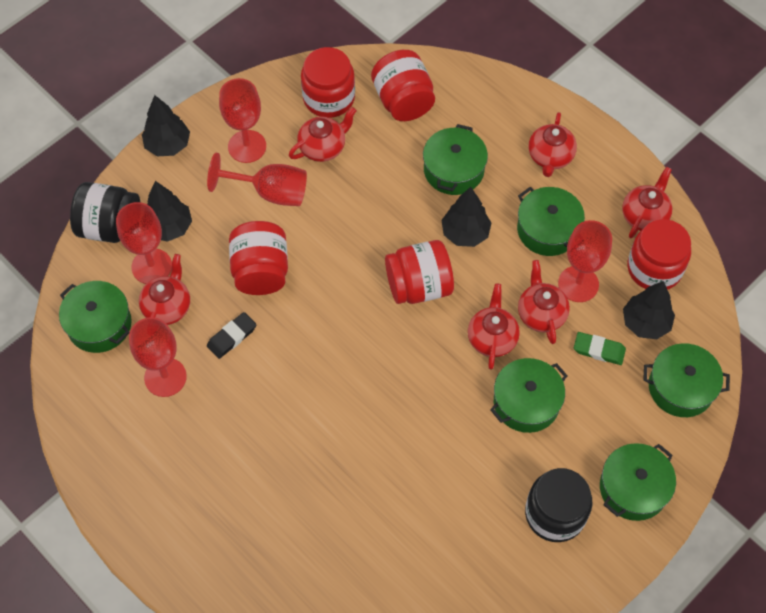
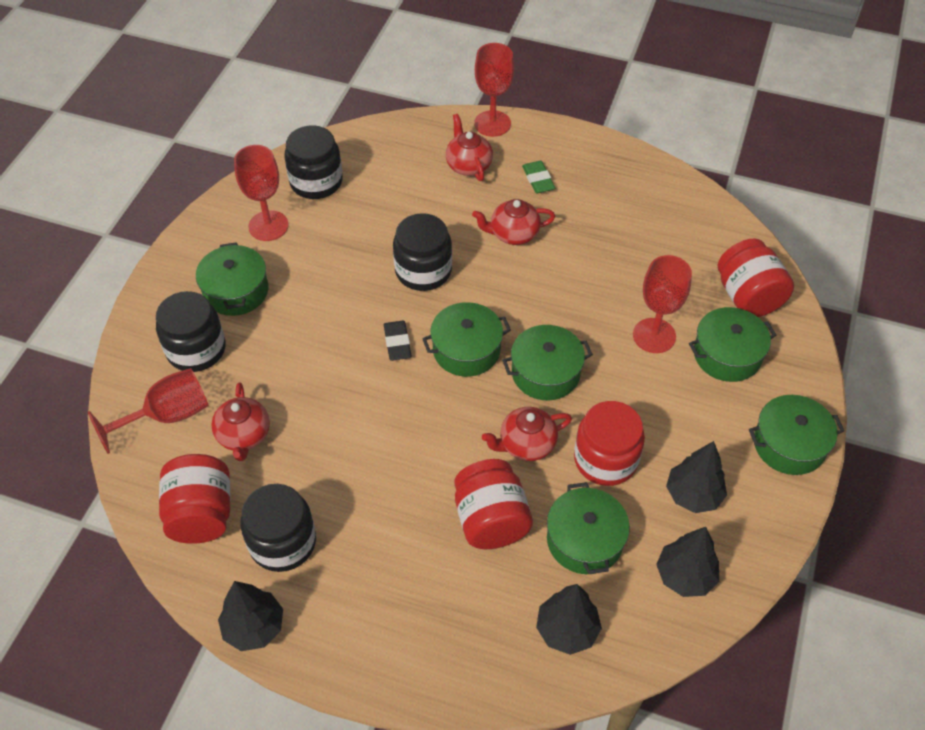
black jar: 2 -> 4
red goblet: 5 -> 4
red jar: 5 -> 4
red teapot: 6 -> 4

